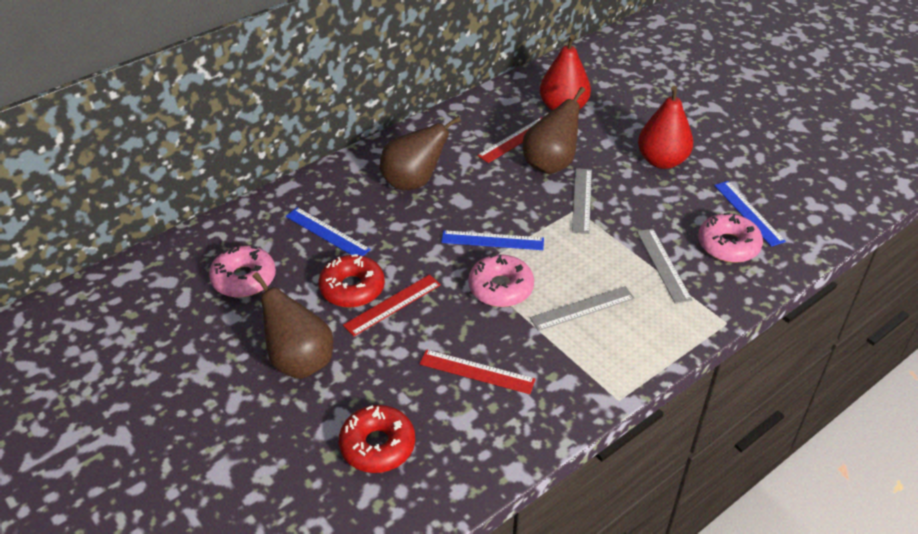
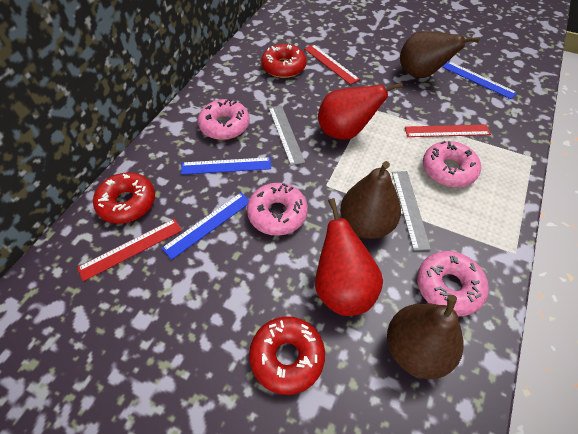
grey ruler: 3 -> 2
pink donut: 3 -> 4
red donut: 2 -> 3

